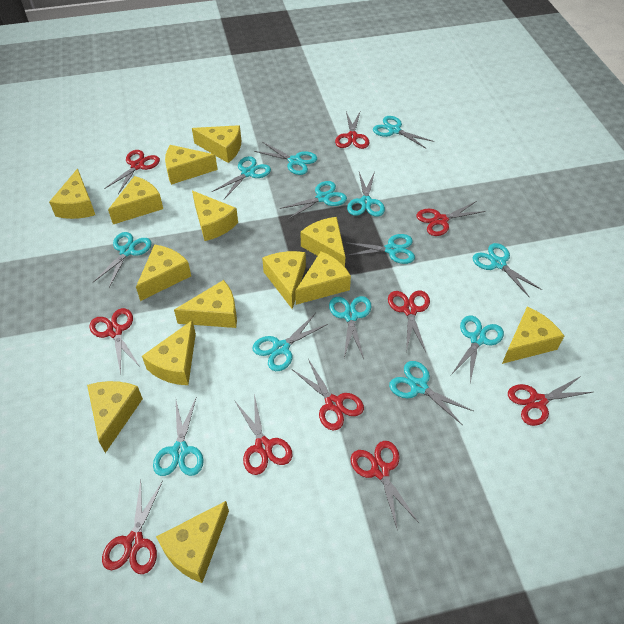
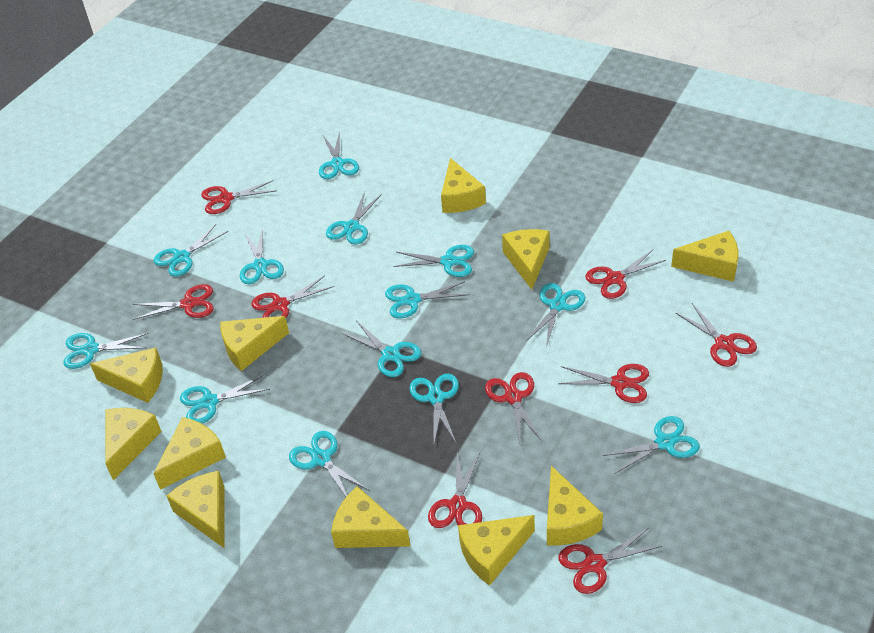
red scissors: 10 -> 9
yellow cheese: 14 -> 11

